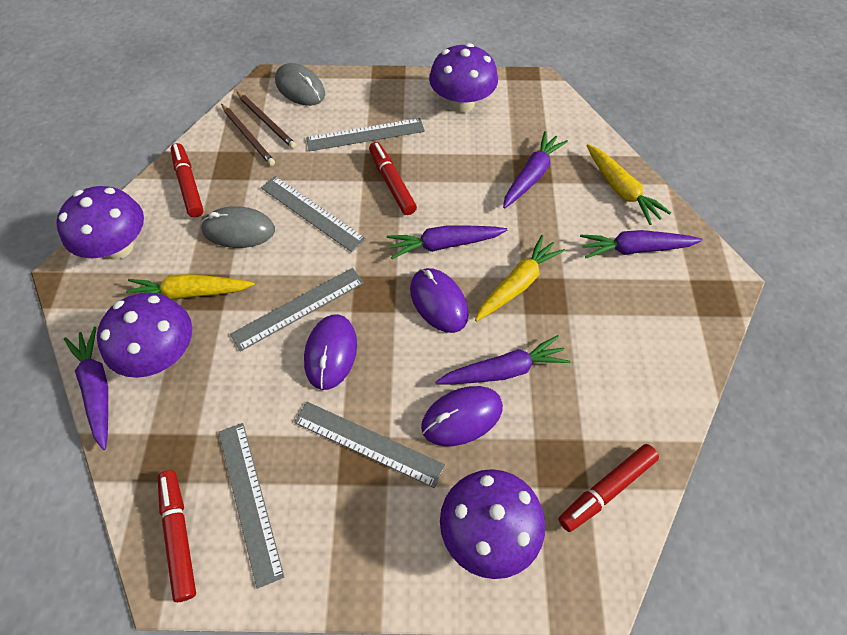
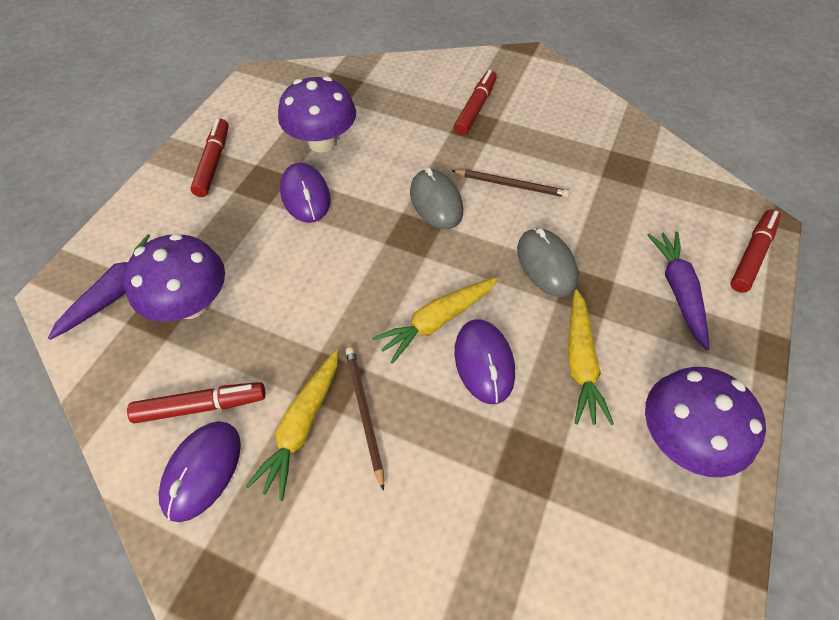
grey ruler: 5 -> 0
purple carrot: 5 -> 2
purple mushroom: 4 -> 3

